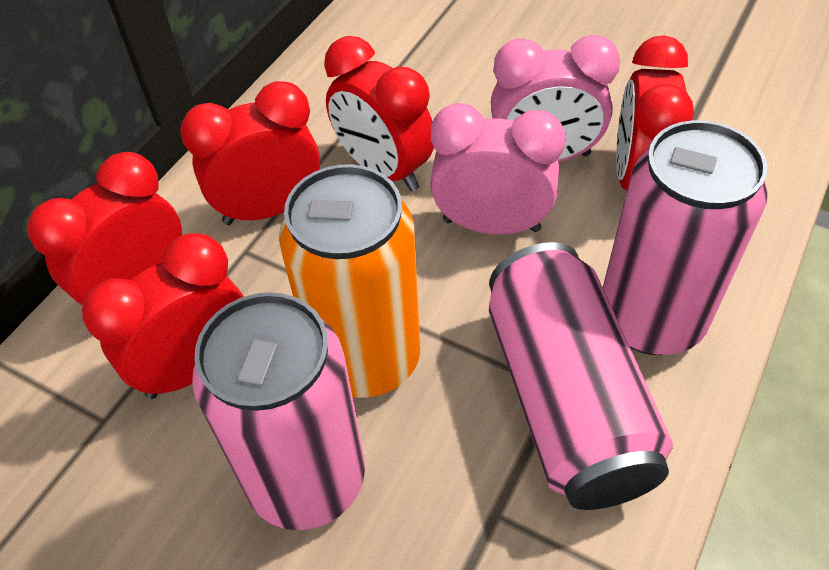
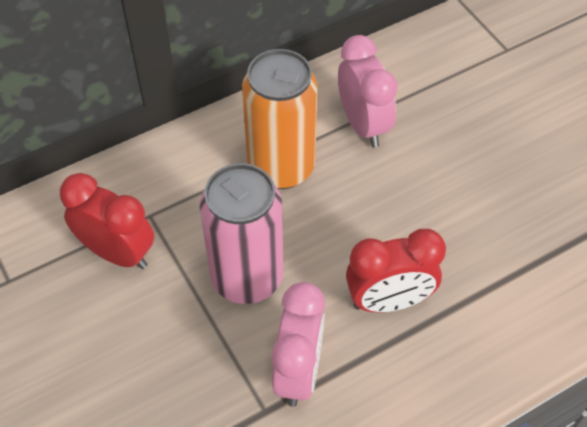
pink can: 3 -> 1
red clock: 5 -> 2

